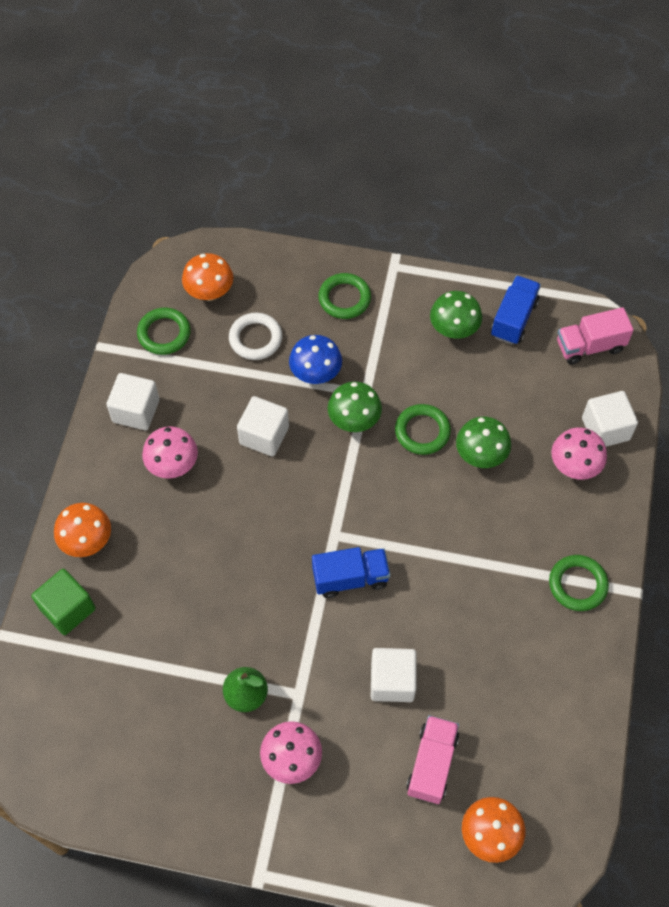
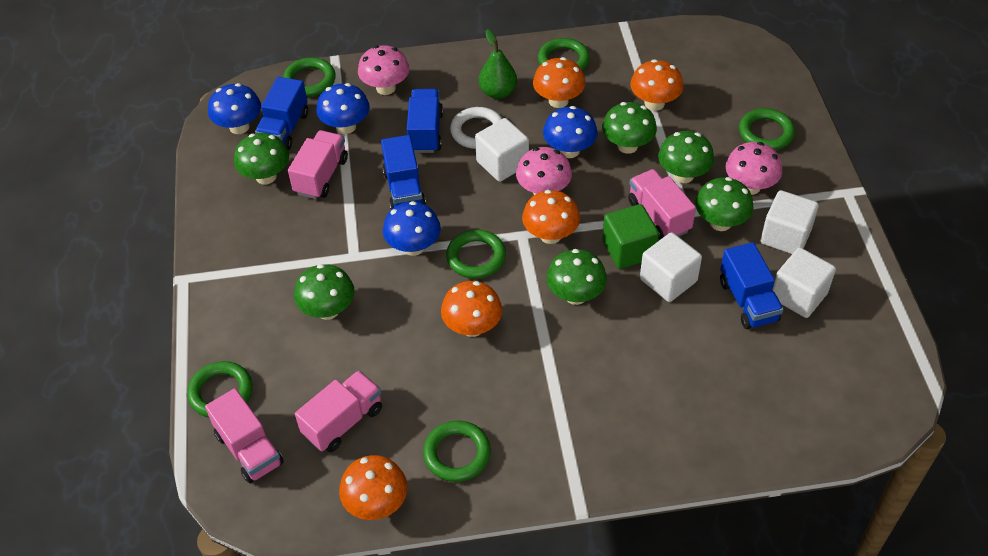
blue mushroom: 1 -> 4
blue truck: 2 -> 4
green mushroom: 3 -> 6
green ring: 4 -> 6
orange mushroom: 3 -> 5
pink truck: 2 -> 4

